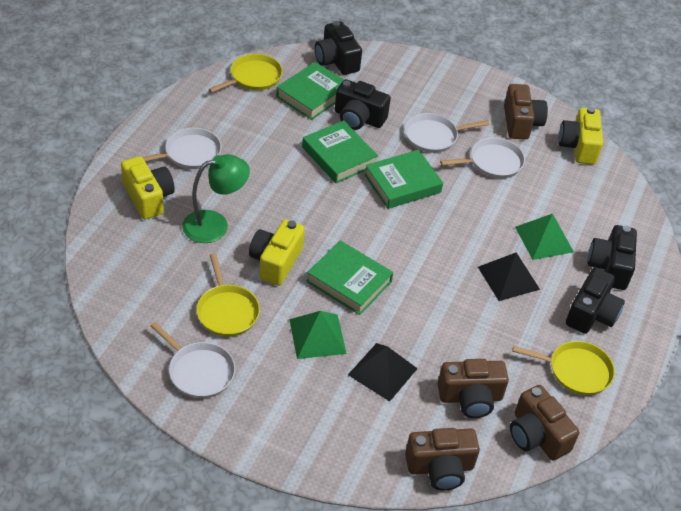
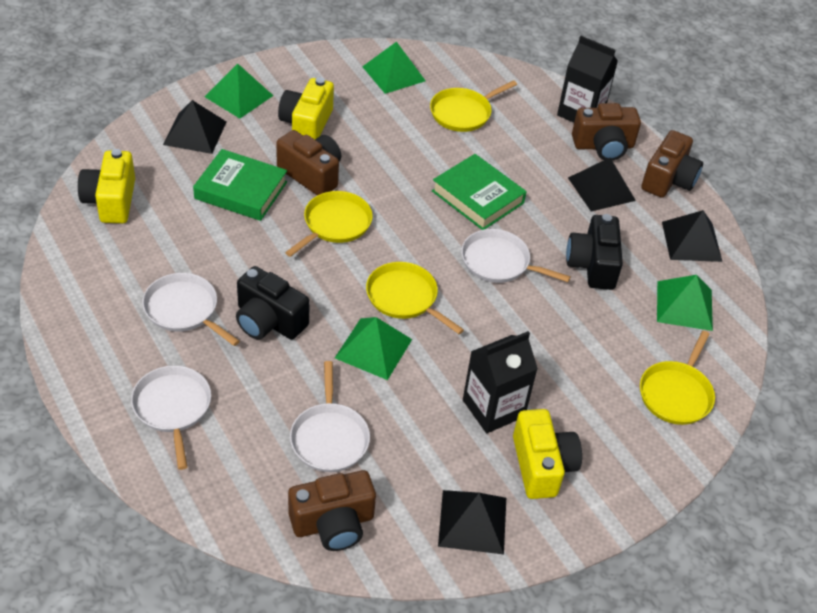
black camera: 4 -> 2
black carton: 0 -> 2
black pyramid: 2 -> 4
green book: 4 -> 2
green lamp: 1 -> 0
green pyramid: 2 -> 4
yellow pan: 3 -> 4

